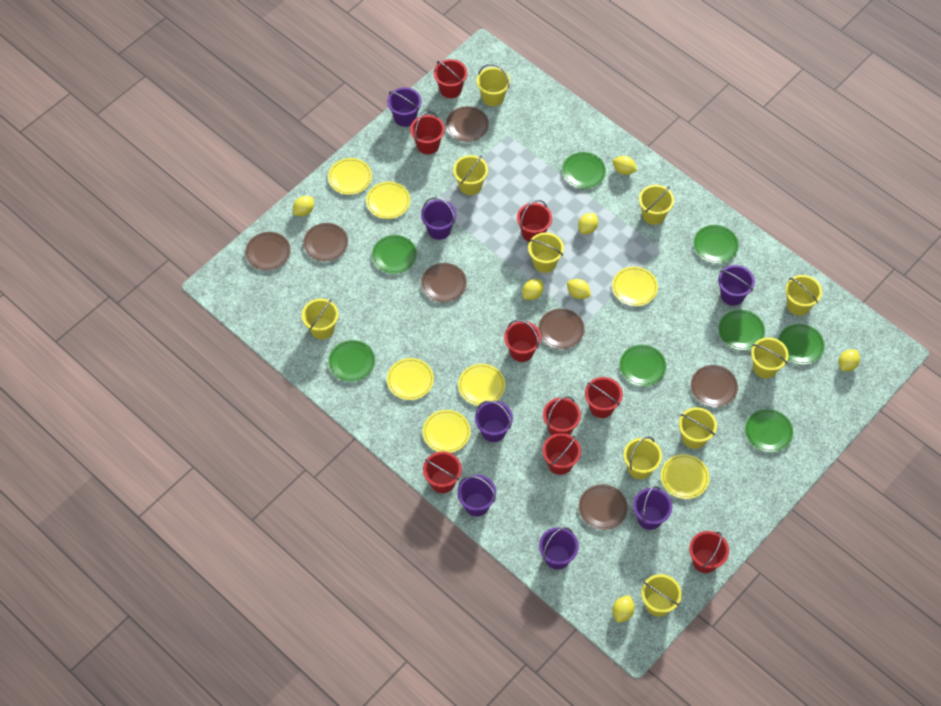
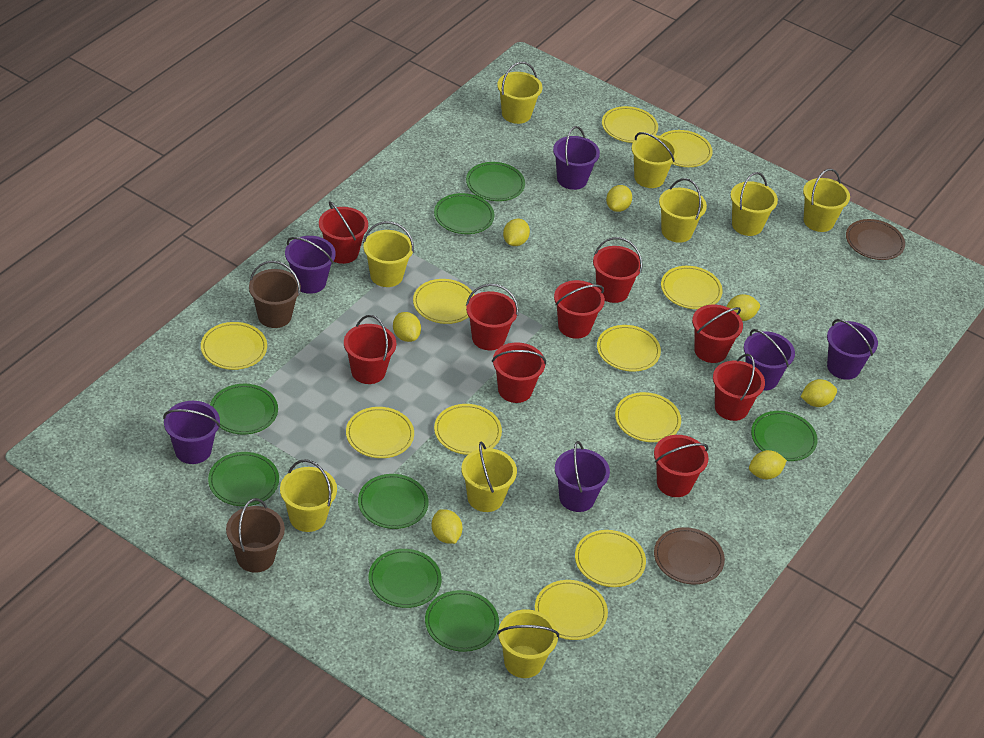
brown bucket: 0 -> 2
brown plate: 7 -> 2
purple bucket: 7 -> 6
yellow bucket: 10 -> 9
yellow plate: 7 -> 11

